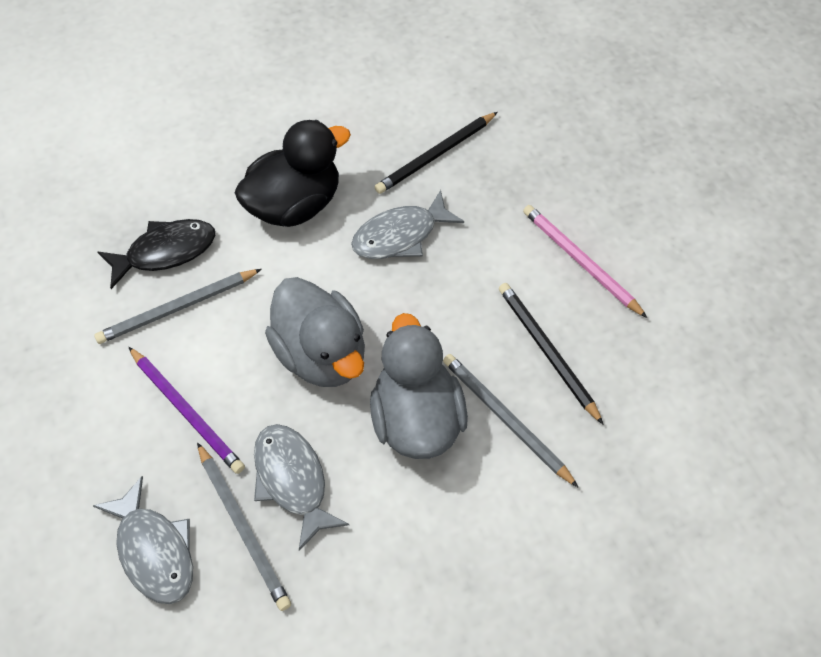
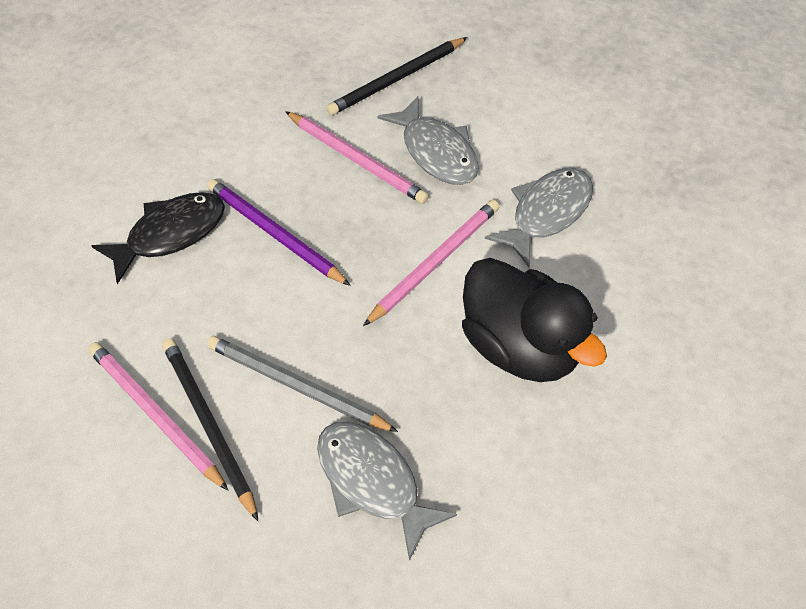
grey duck: 2 -> 0
grey pencil: 3 -> 1
pink pencil: 1 -> 3

